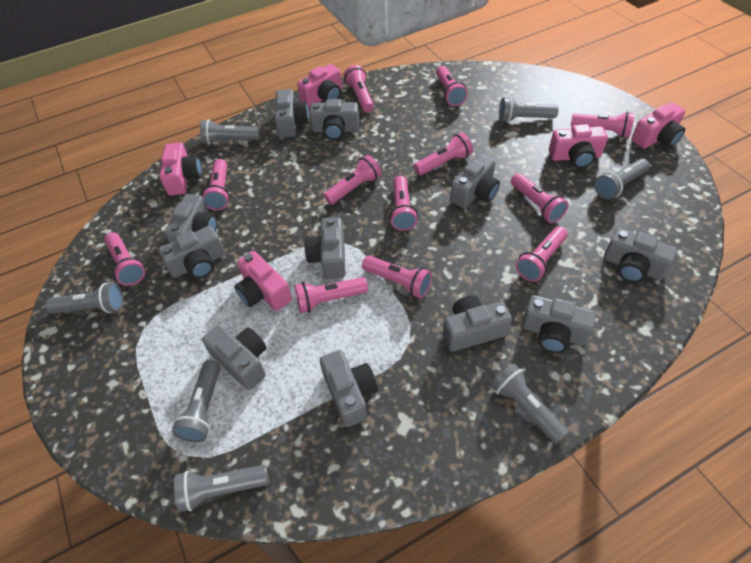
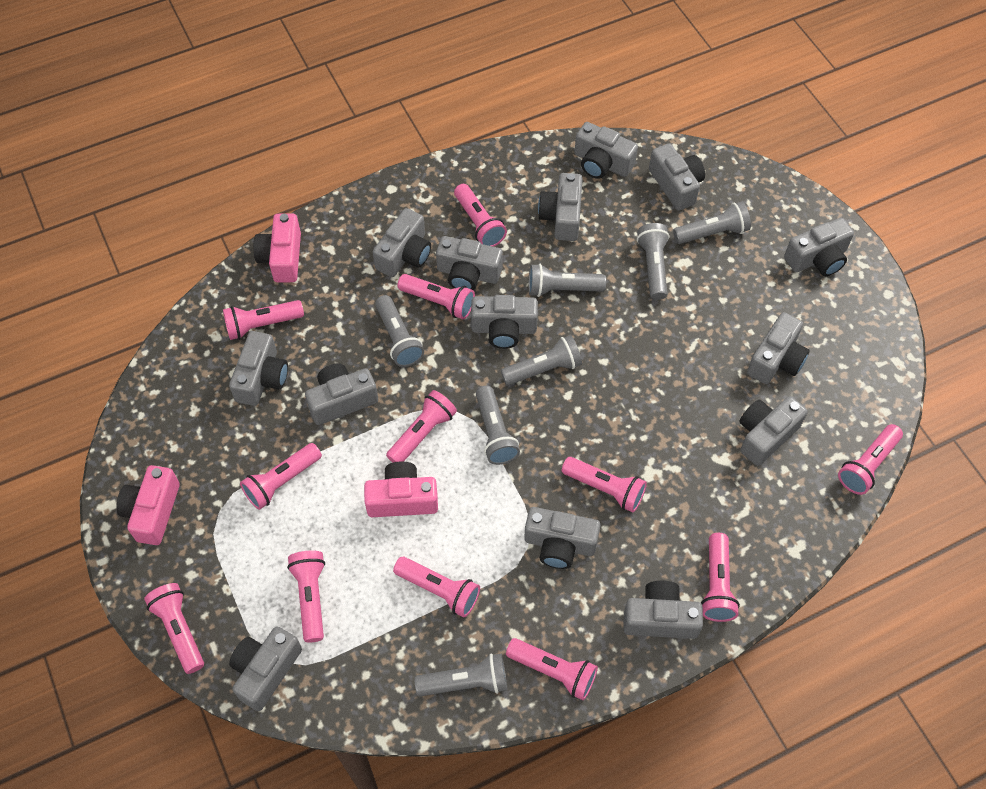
grey camera: 11 -> 14
pink camera: 5 -> 3

